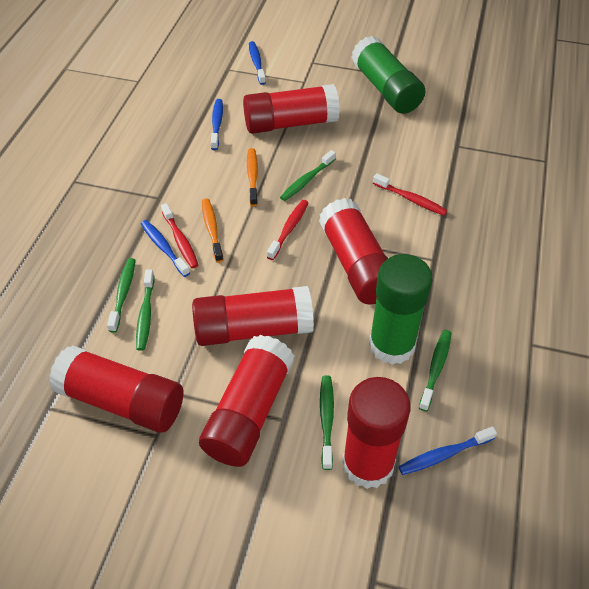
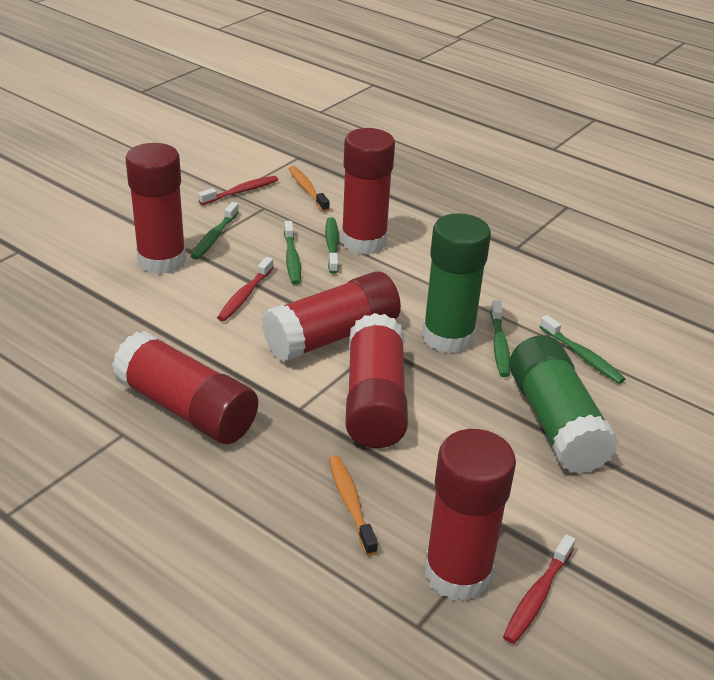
blue toothbrush: 4 -> 0

